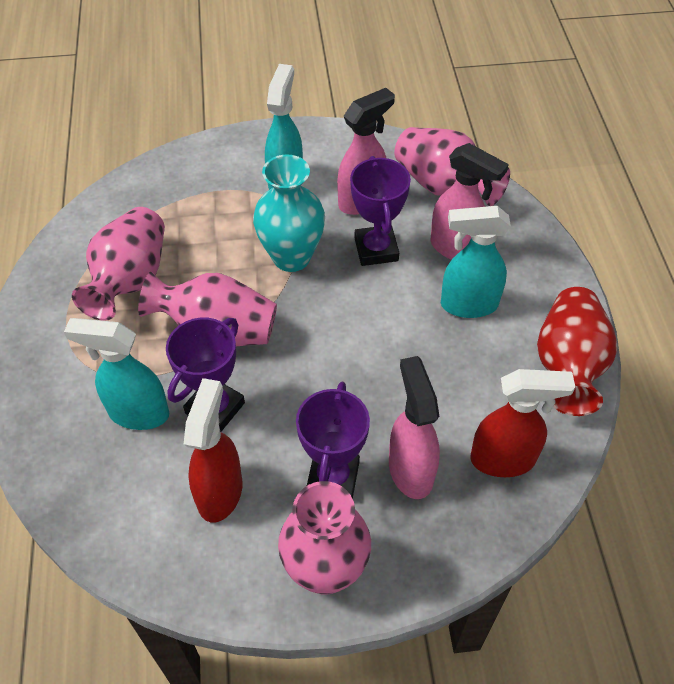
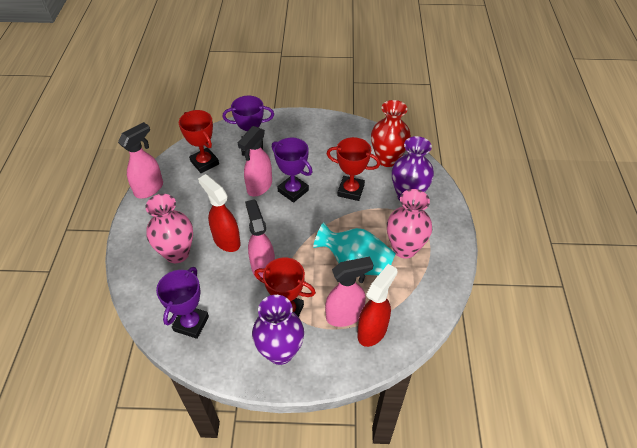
pink spray bottle: 3 -> 4
pink vase: 4 -> 2
purple vase: 0 -> 2
red trophy: 0 -> 3
turquoise spray bottle: 3 -> 0

